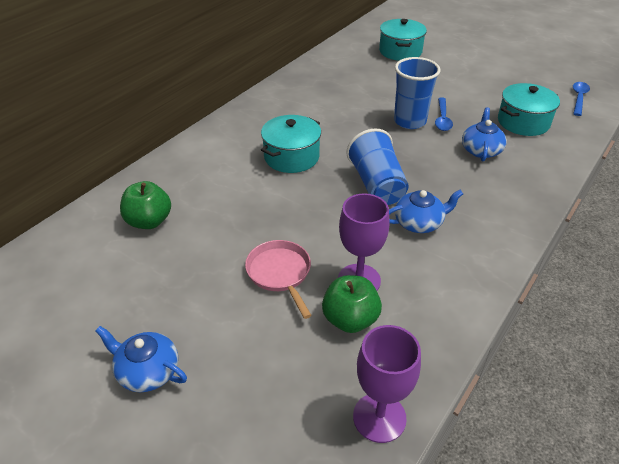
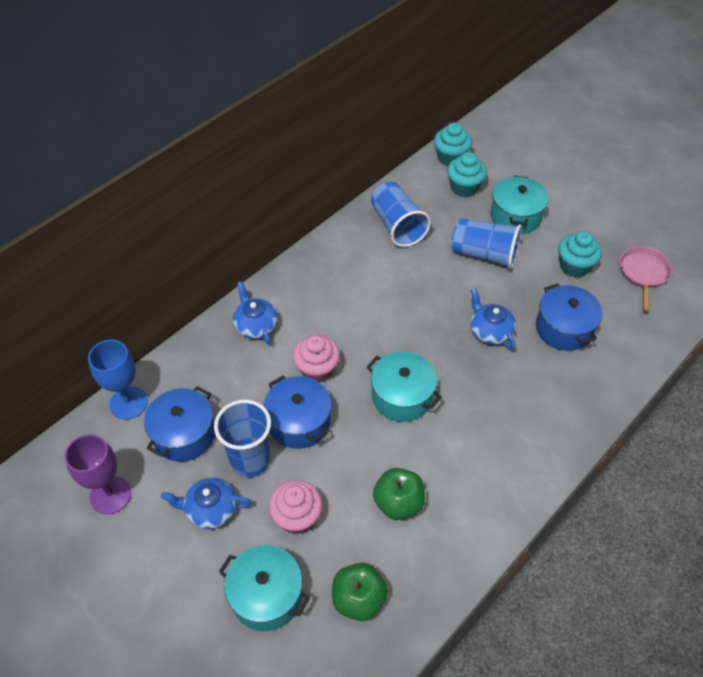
blue cup: 2 -> 3
blue goblet: 0 -> 1
blue pot: 0 -> 3
blue spoon: 2 -> 0
pink cupcake: 0 -> 2
purple goblet: 2 -> 1
turquoise cupcake: 0 -> 3

